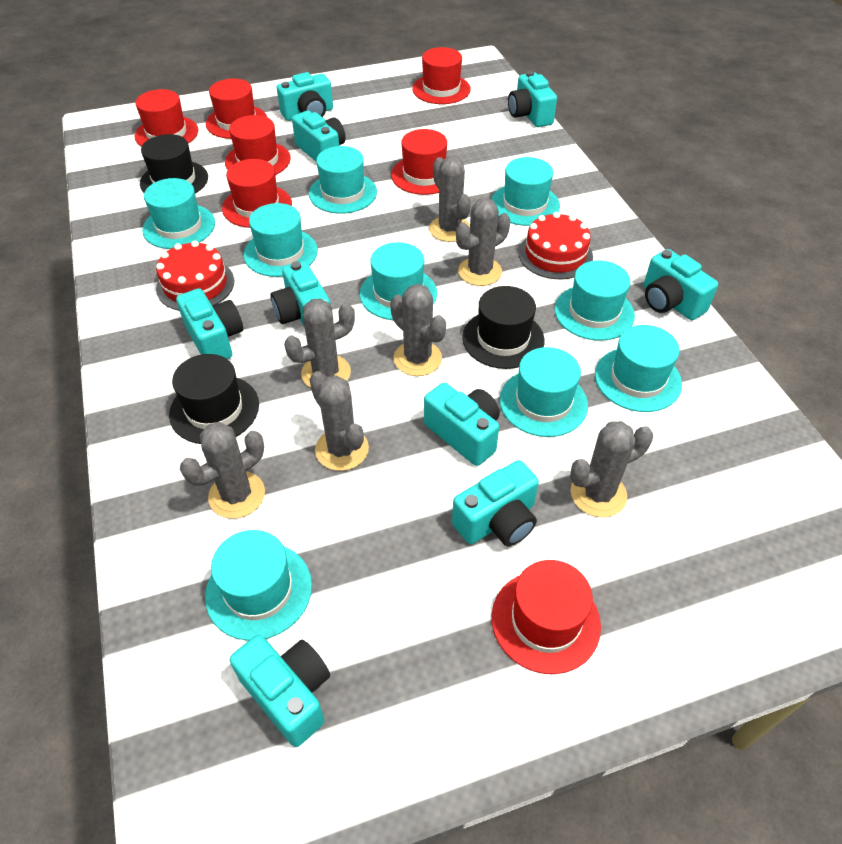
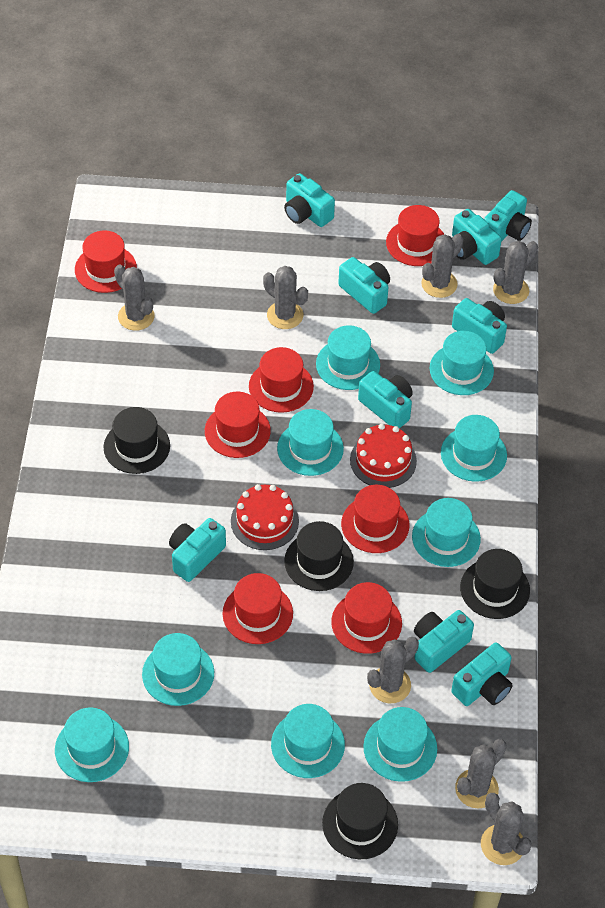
black hat: 3 -> 4

